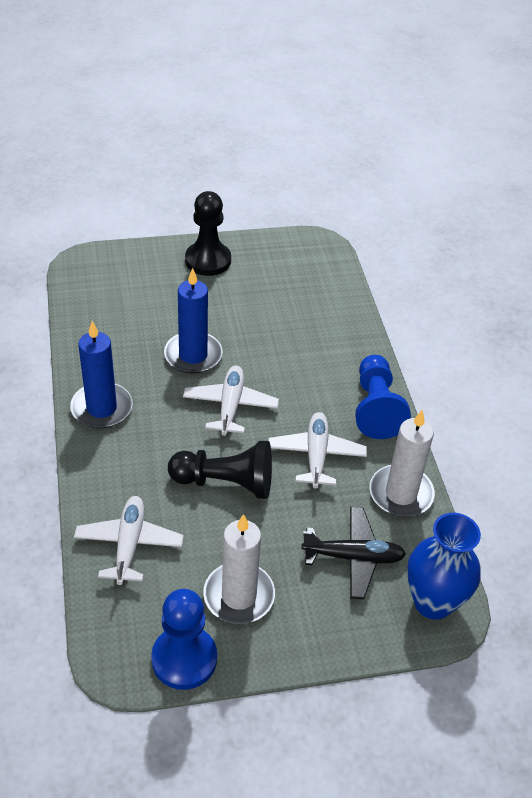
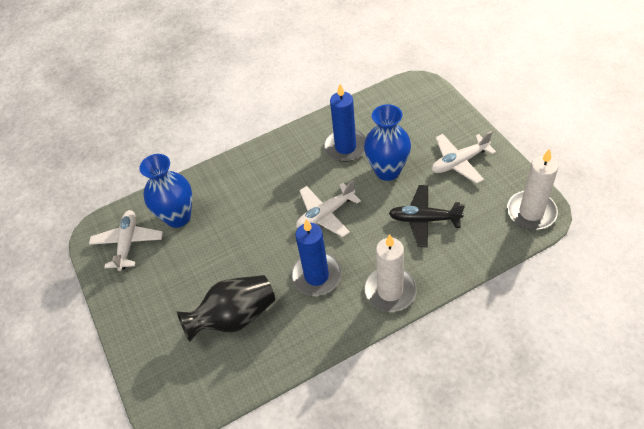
black pawn: 2 -> 0
black vase: 0 -> 1
blue pawn: 2 -> 0
blue vase: 1 -> 2

